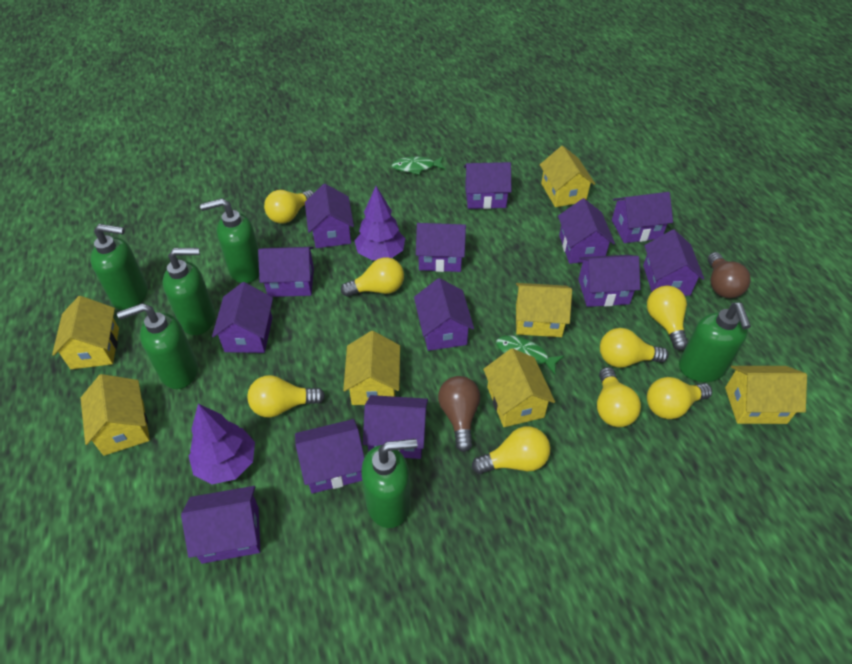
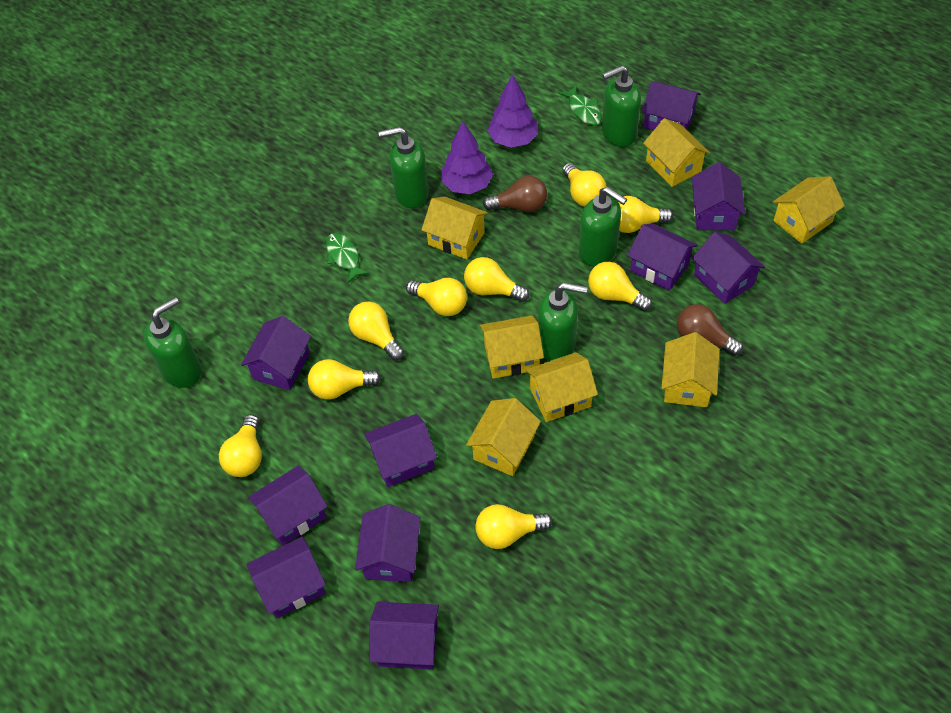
green soap dispenser: 6 -> 5
purple house: 13 -> 10
yellow light bulb: 8 -> 9

